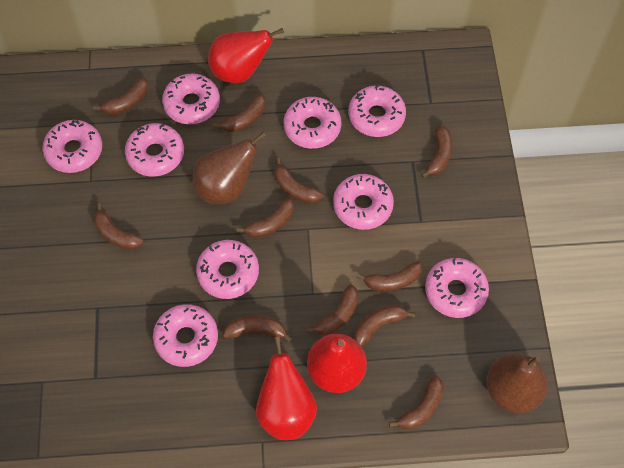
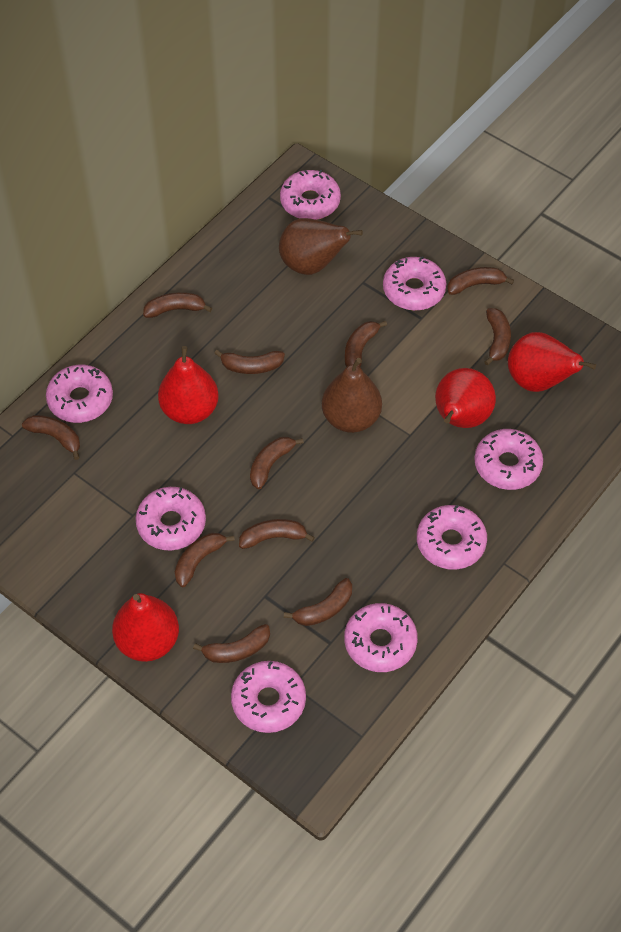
pink donut: 9 -> 8
red pear: 3 -> 4

